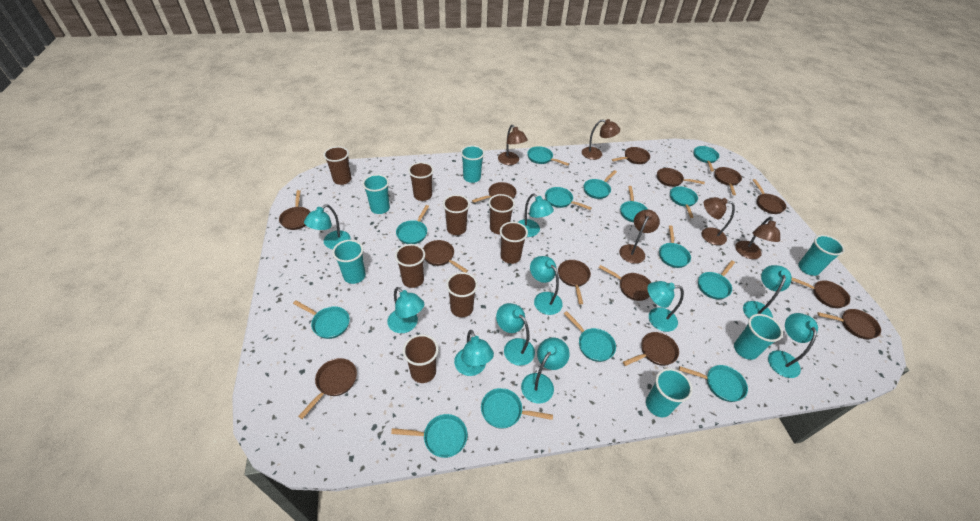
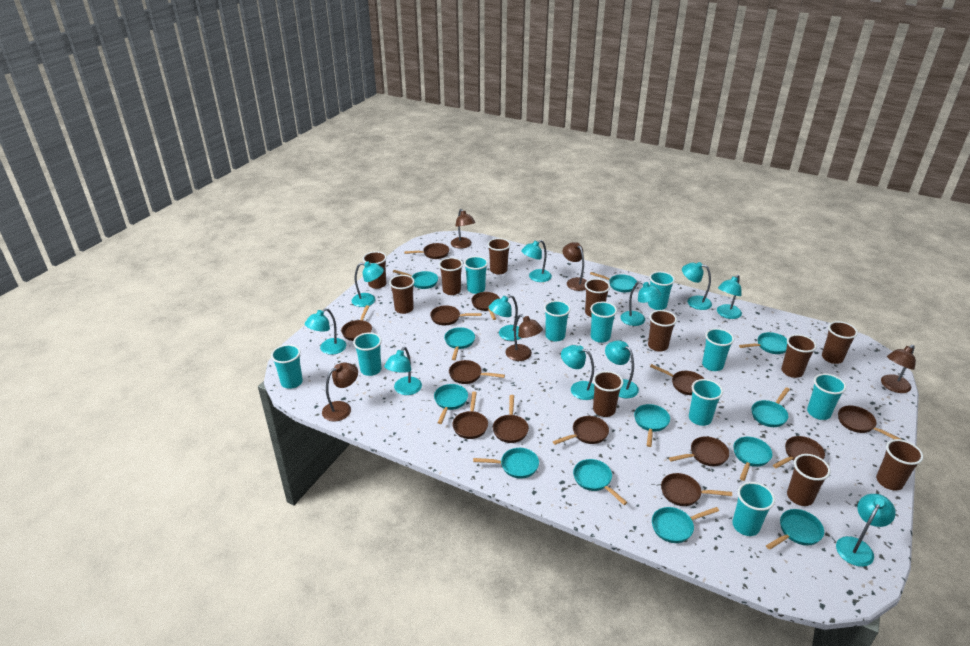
brown cup: 8 -> 11
turquoise cup: 6 -> 10
turquoise lamp: 10 -> 11
turquoise pan: 14 -> 12

